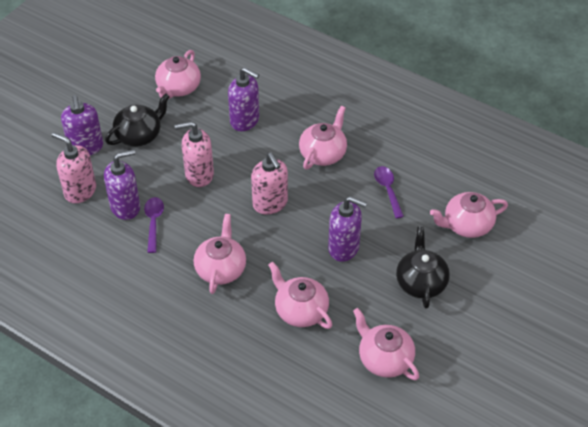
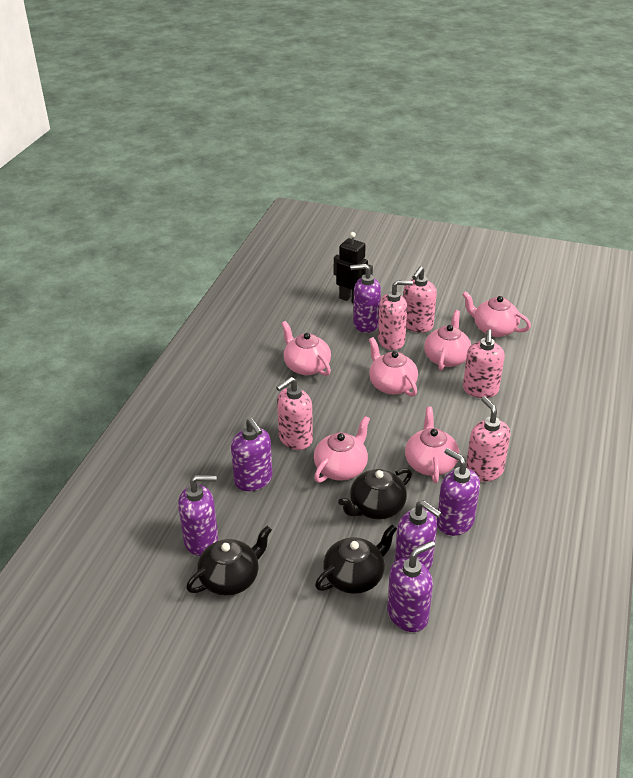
black robot: 0 -> 1
black teapot: 2 -> 3
pink soap dispenser: 3 -> 5
purple soap dispenser: 4 -> 6
purple spoon: 2 -> 0

